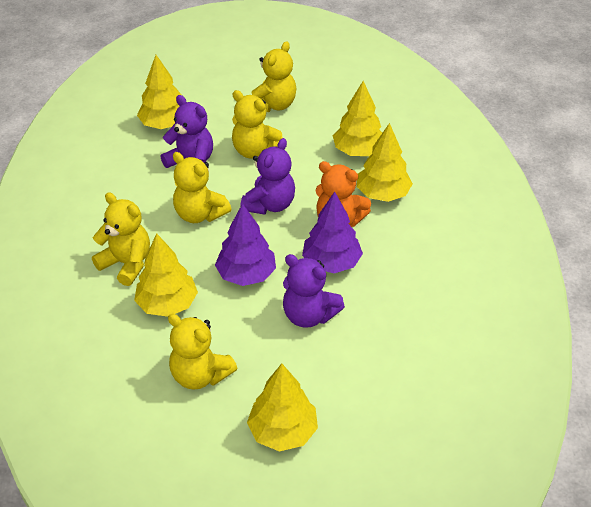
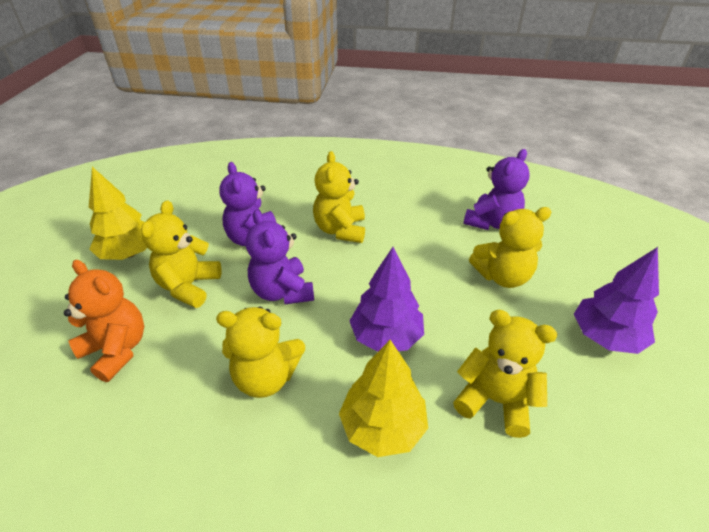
yellow tree: 5 -> 2

